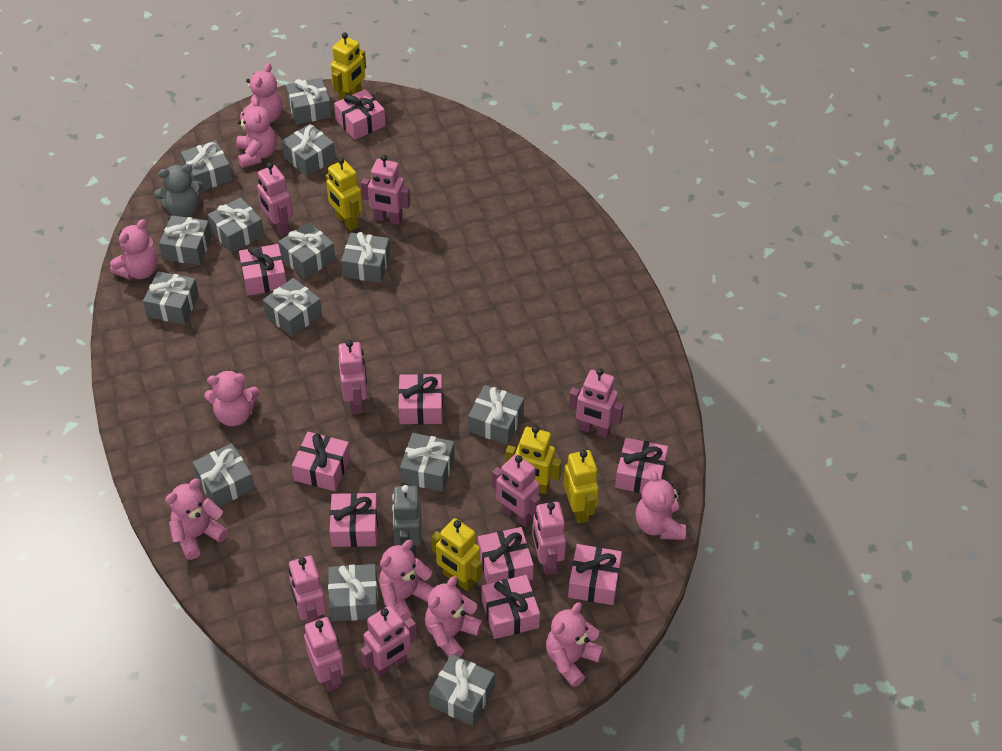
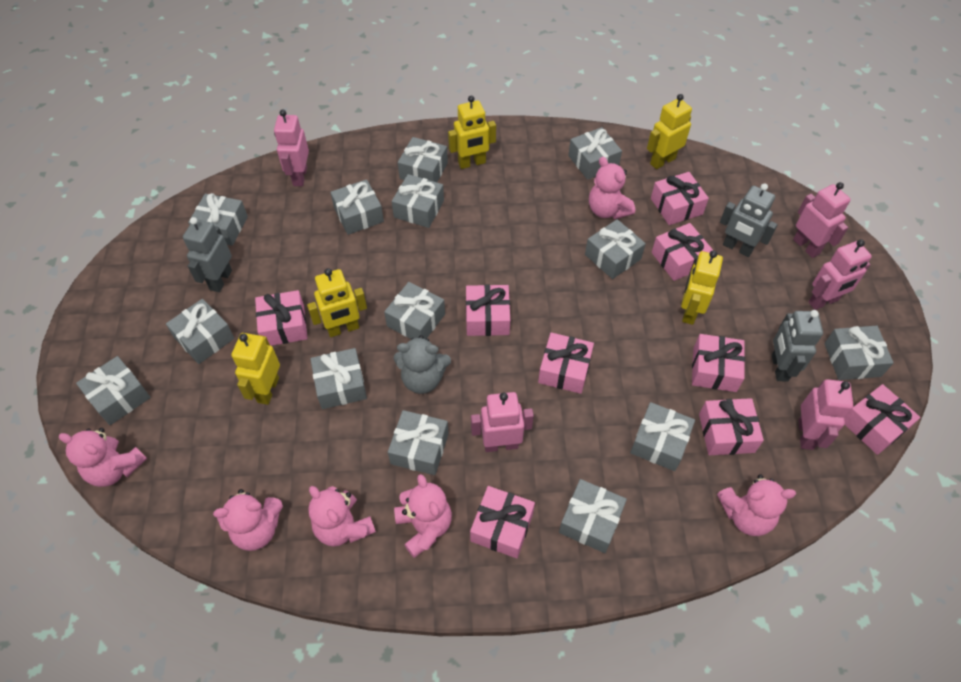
grey robot: 1 -> 3
pink robot: 9 -> 5
pink teddy bear: 9 -> 6

